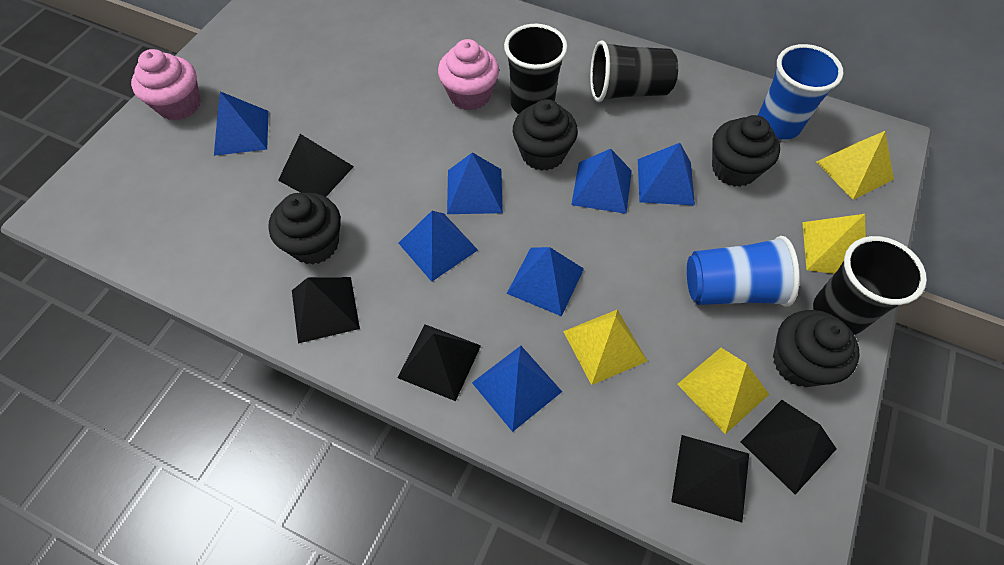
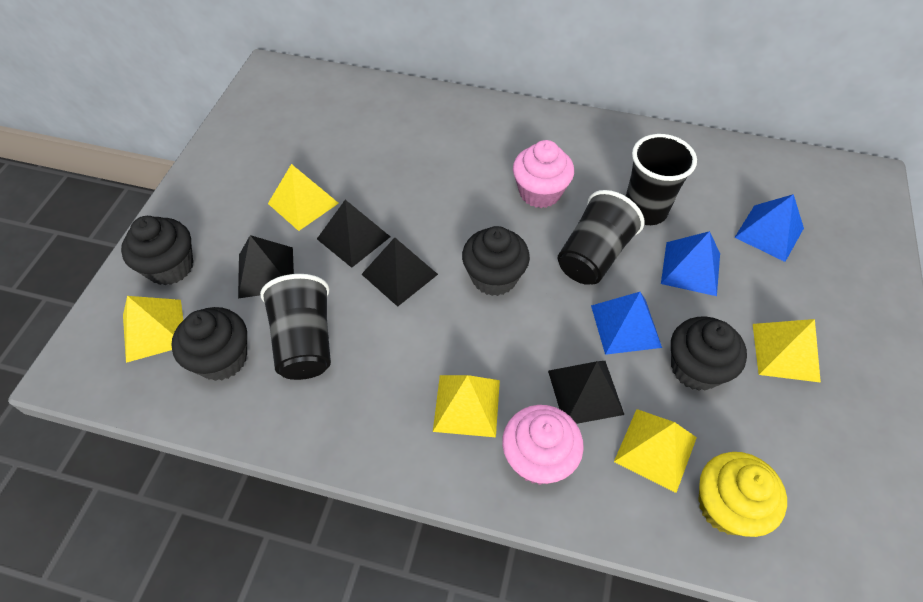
black pyramid: 5 -> 4
blue cup: 2 -> 0
blue pyramid: 7 -> 3
yellow cupcake: 0 -> 1
yellow pyramid: 4 -> 5

